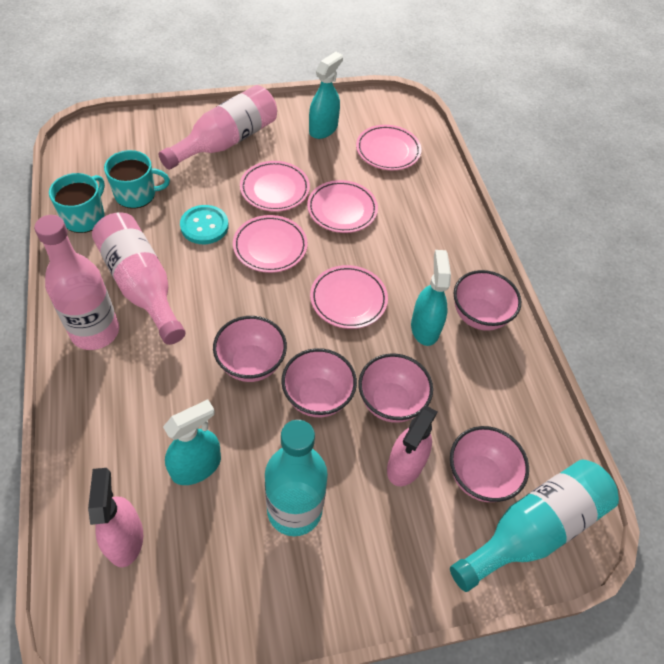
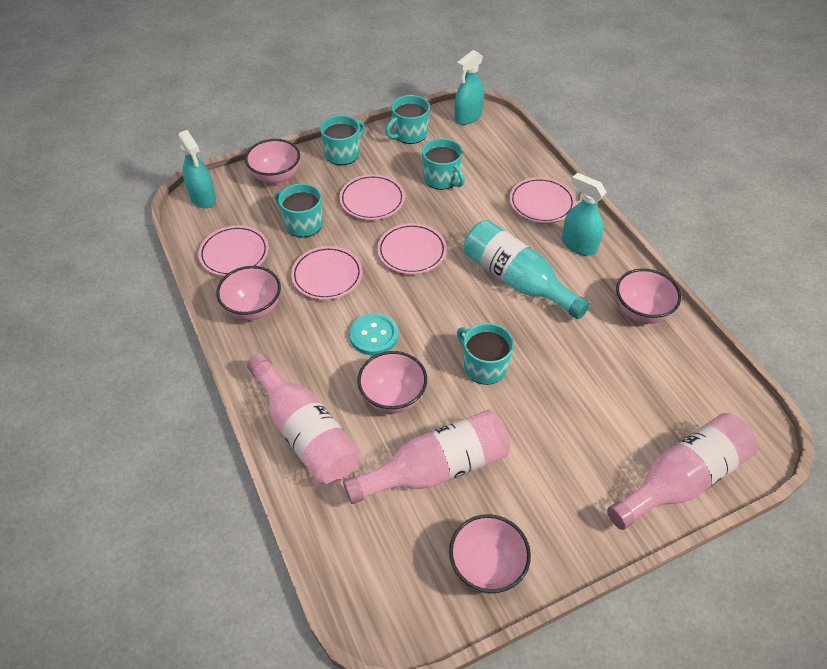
pink spray bottle: 2 -> 0
turquoise bottle: 2 -> 1
turquoise mug: 2 -> 5

